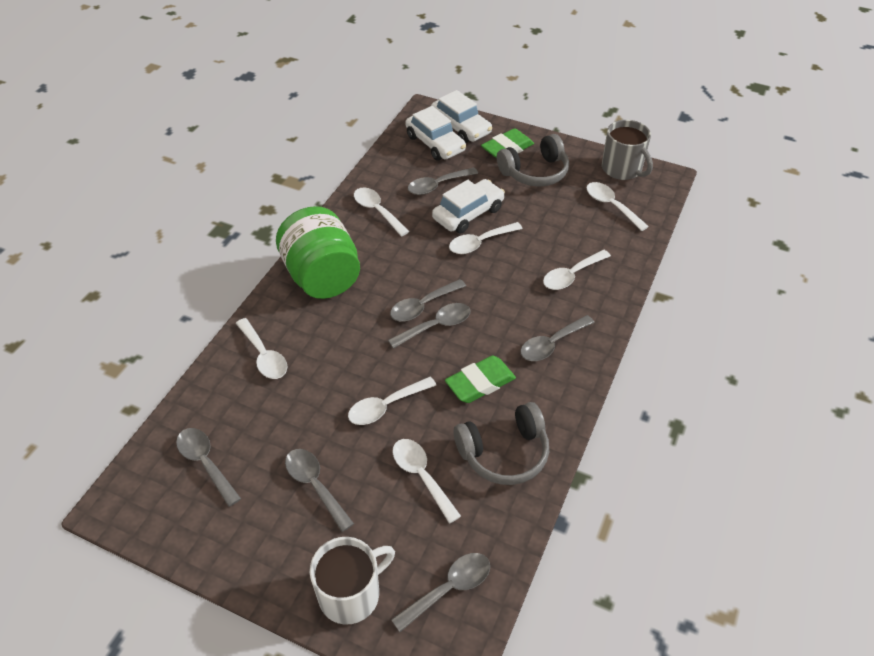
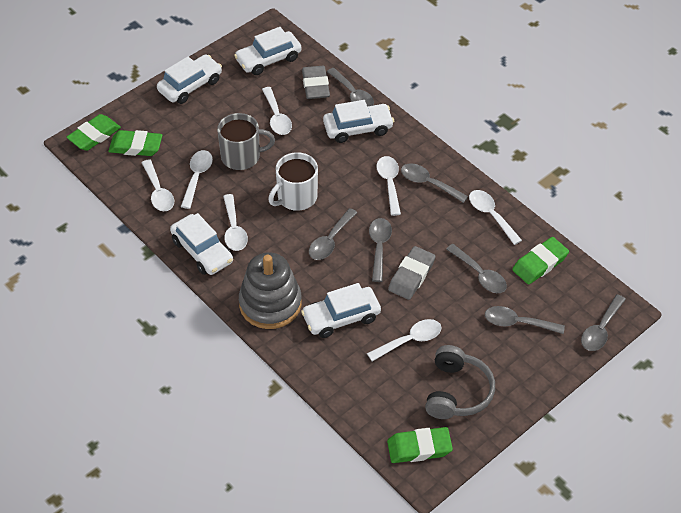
green eraser: 2 -> 4
green jar: 1 -> 0
grey eraser: 0 -> 2
grey headphones: 2 -> 1
grey stacking toy: 0 -> 1
white car: 3 -> 5

